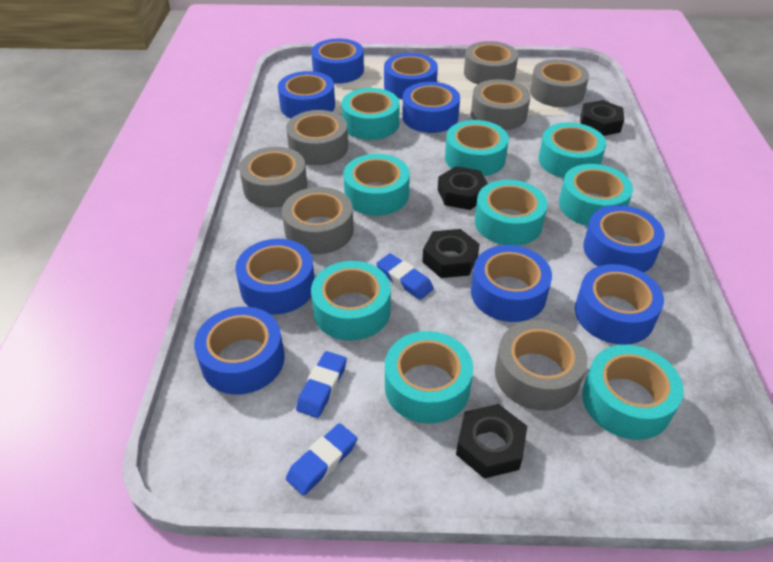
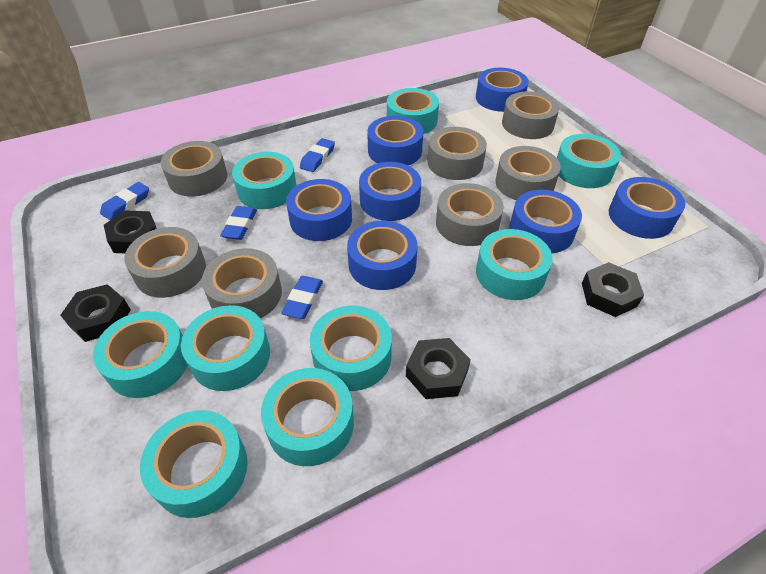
blue eraser: 3 -> 4
blue tape: 9 -> 7

